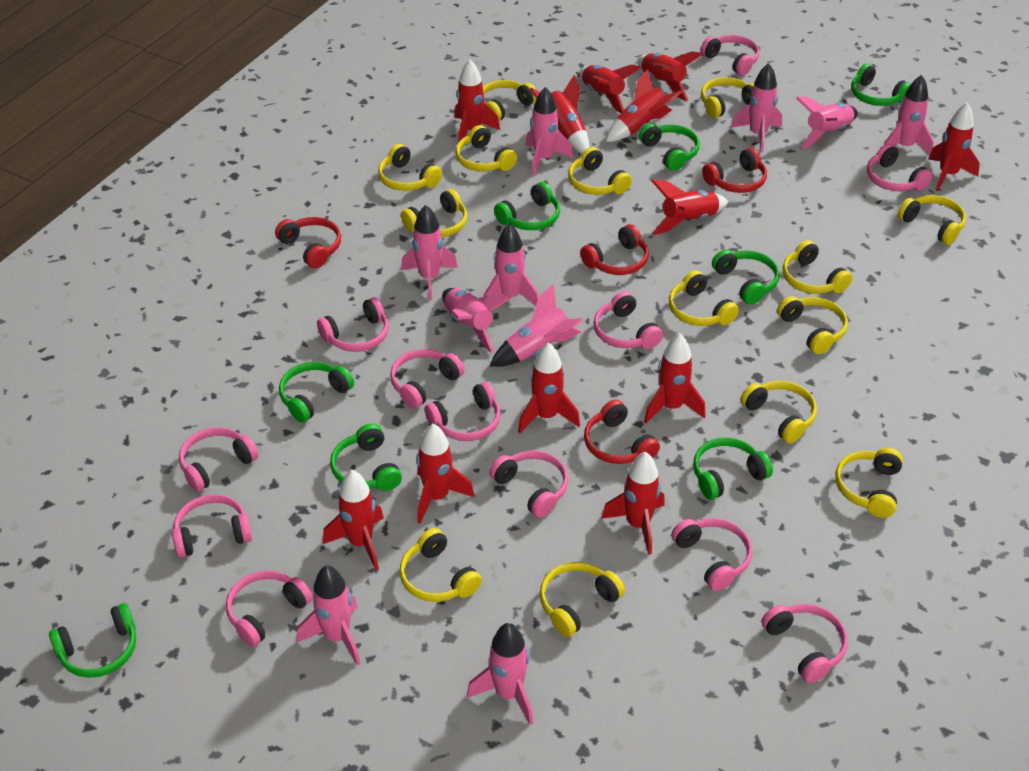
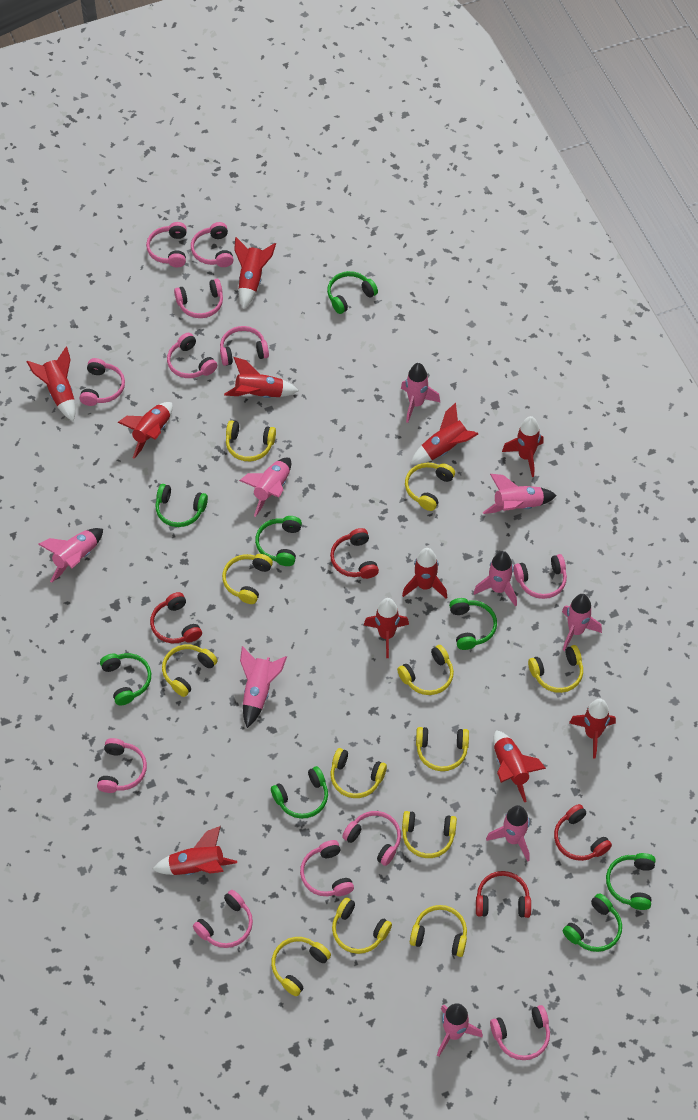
pink rocket: 10 -> 9
red rocket: 12 -> 11
yellow headphones: 14 -> 12

